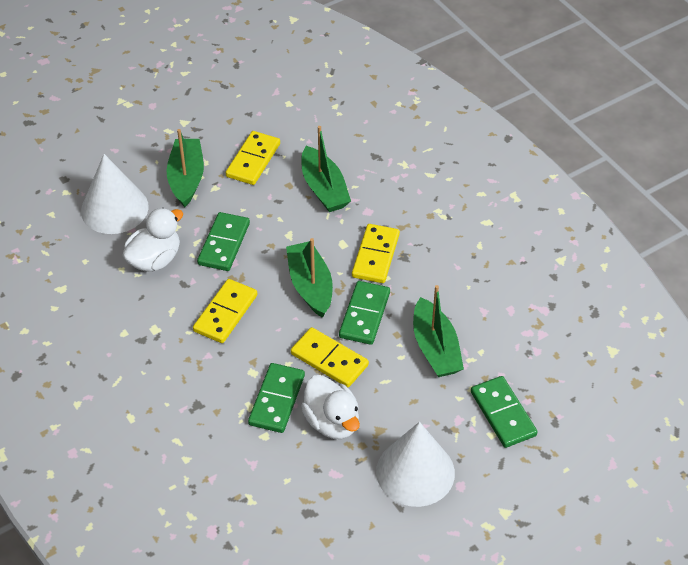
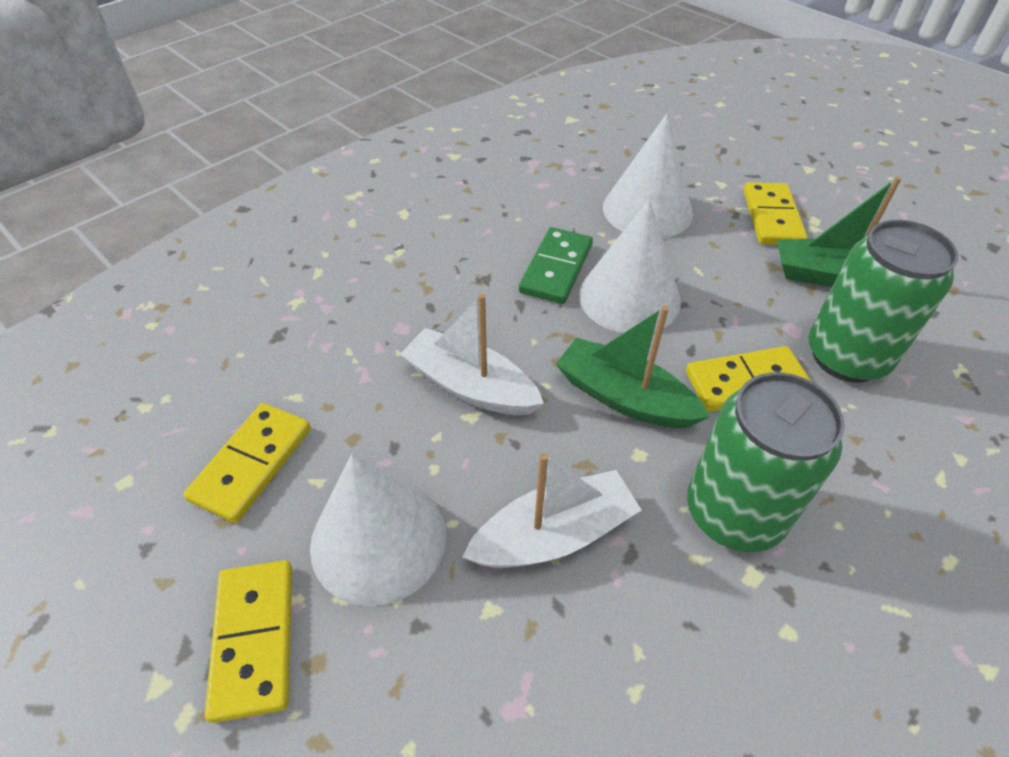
green boat: 4 -> 2
green can: 0 -> 2
green domino: 4 -> 1
white boat: 0 -> 2
white cone: 2 -> 3
white duck: 2 -> 0

